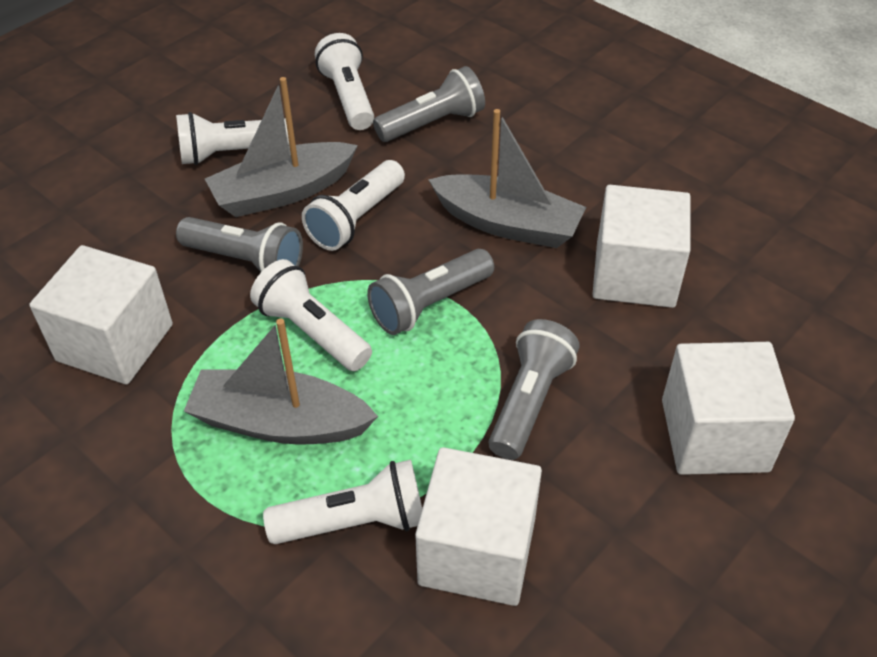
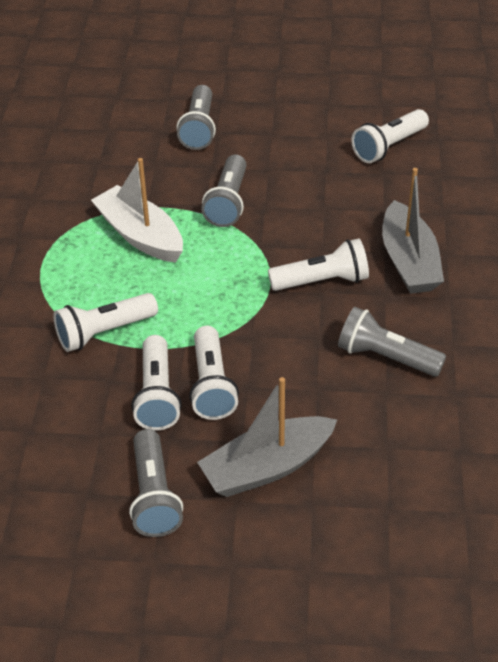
grey boat: 3 -> 2
white boat: 0 -> 1
white cube: 4 -> 0

